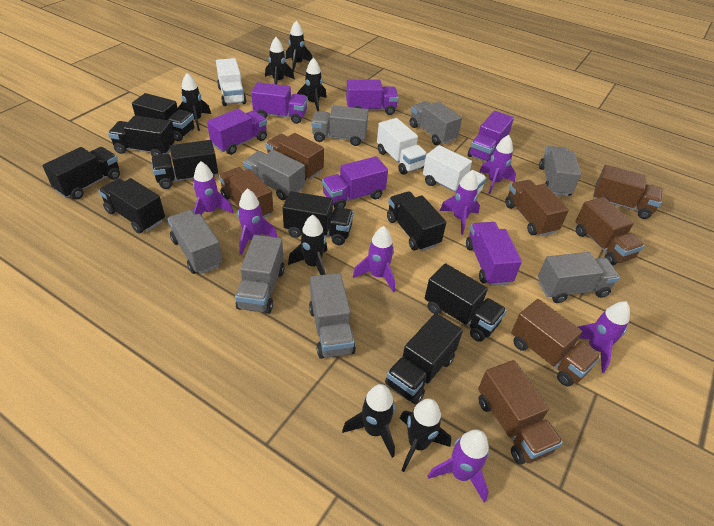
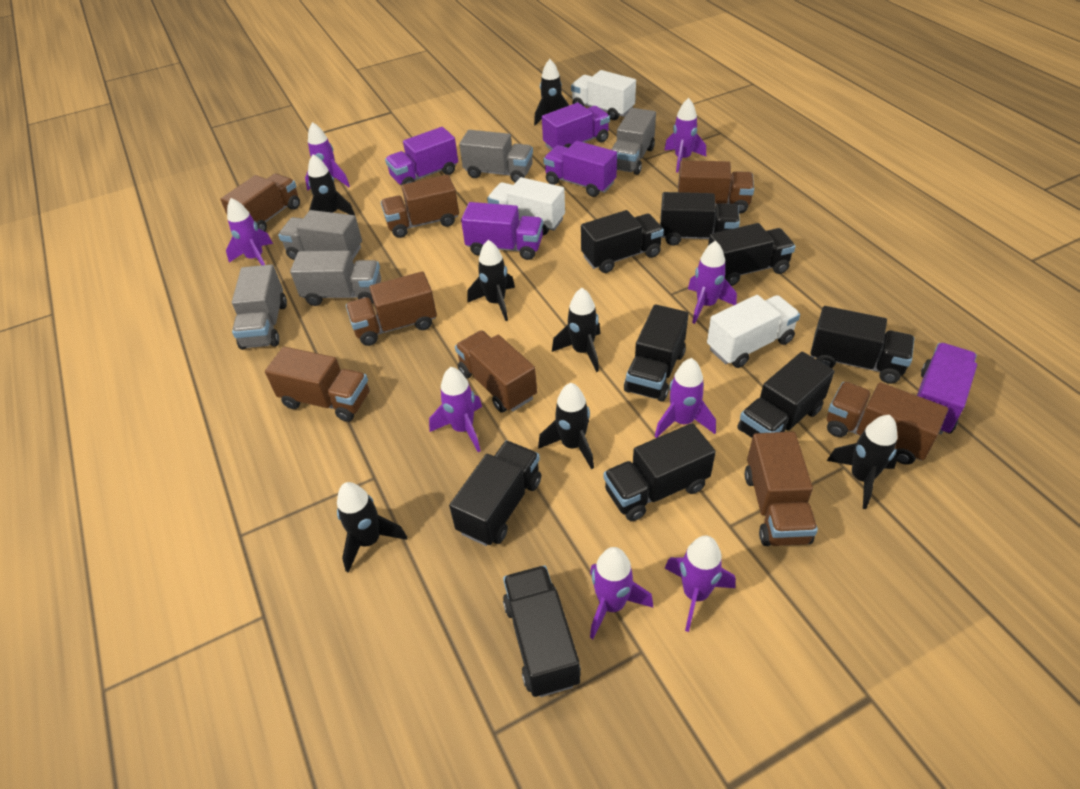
brown truck: 7 -> 8
grey truck: 8 -> 5
purple rocket: 7 -> 8
purple truck: 6 -> 5

